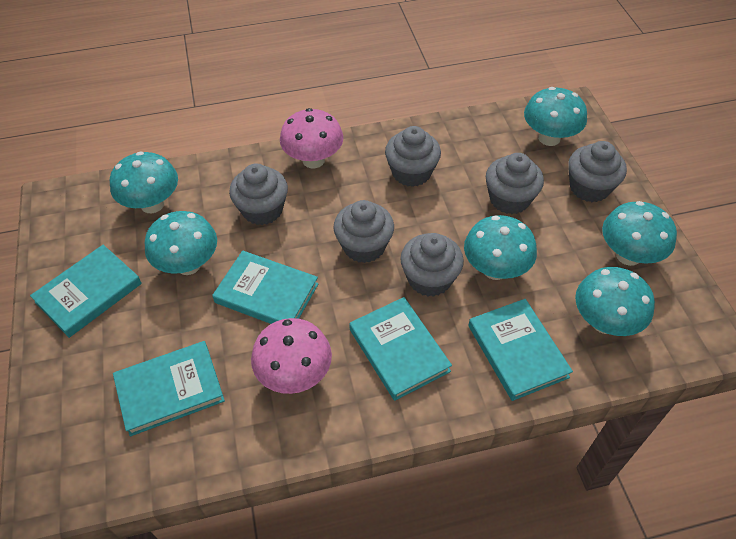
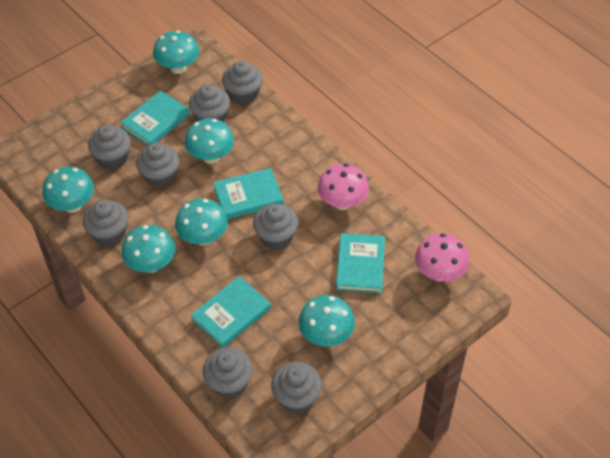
grey cupcake: 6 -> 8
turquoise book: 5 -> 4

